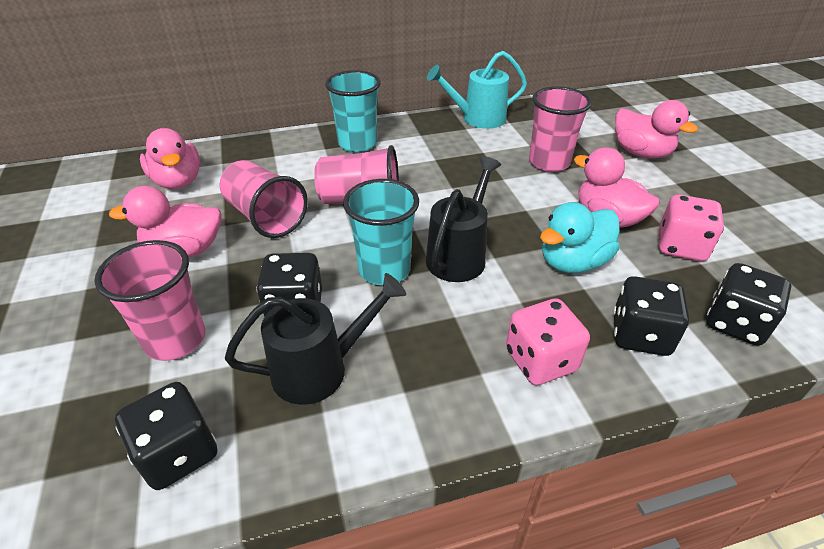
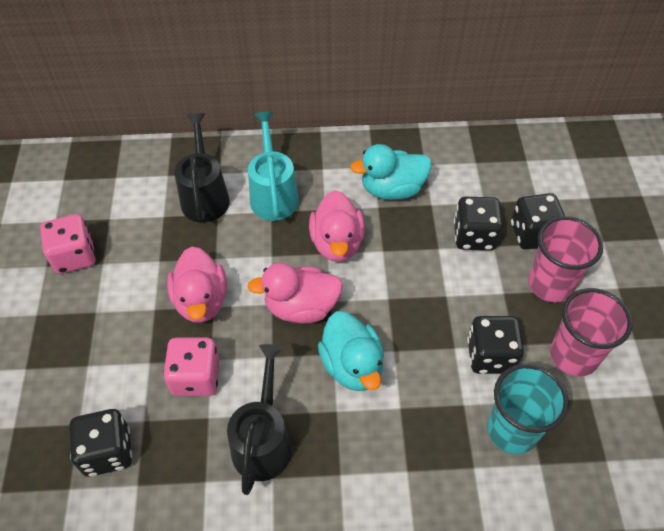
pink cup: 4 -> 2
pink duck: 4 -> 3
turquoise cup: 2 -> 1
turquoise duck: 1 -> 2

